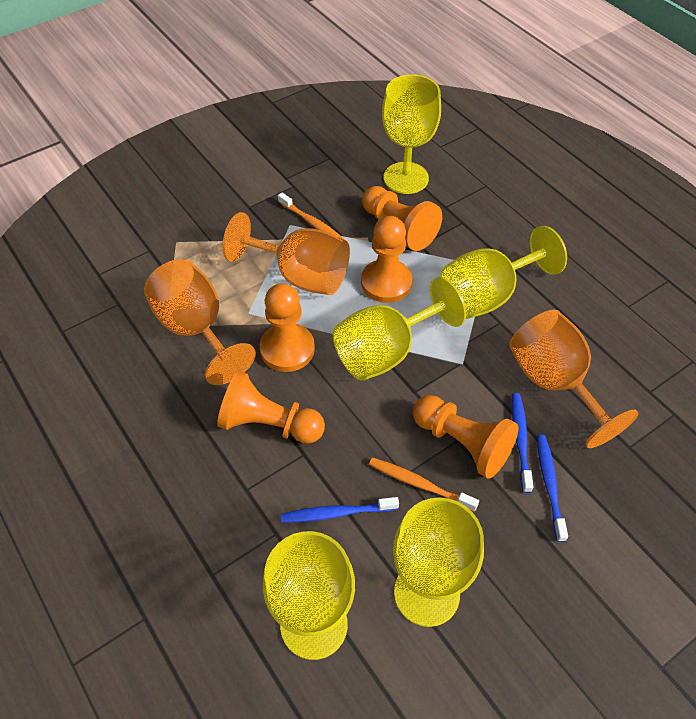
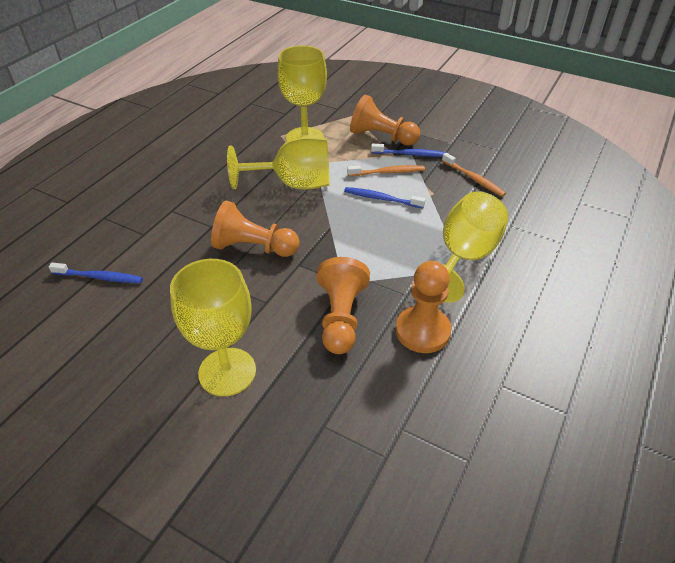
orange goblet: 3 -> 0
orange pawn: 5 -> 4
yellow goblet: 5 -> 4

